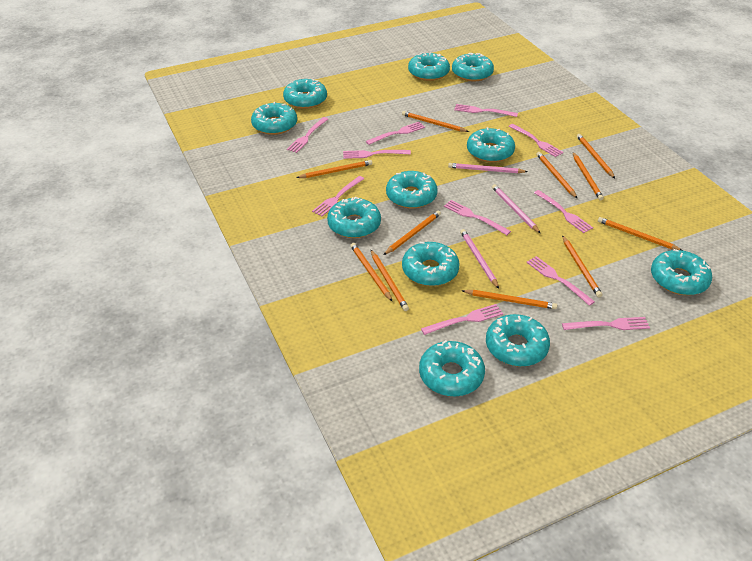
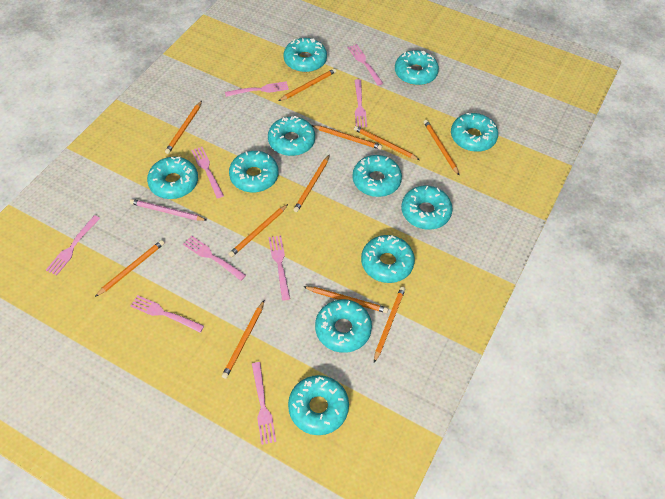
pink fork: 11 -> 9
pink pencil: 3 -> 1

